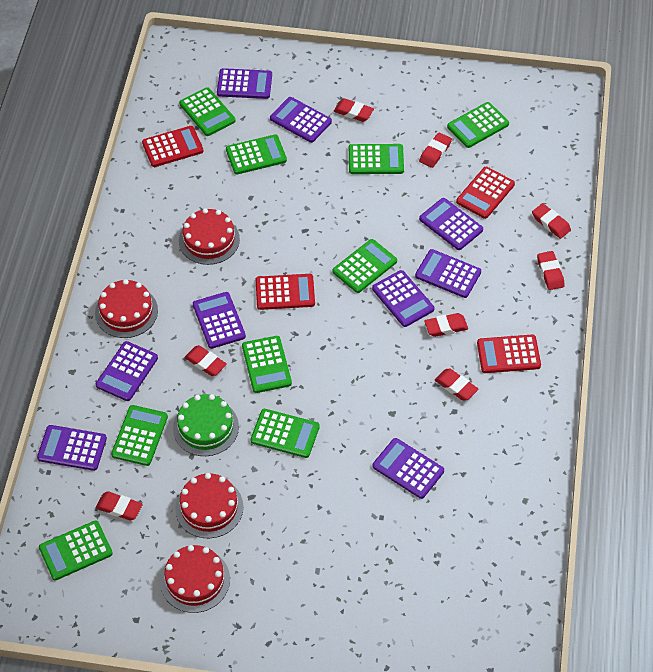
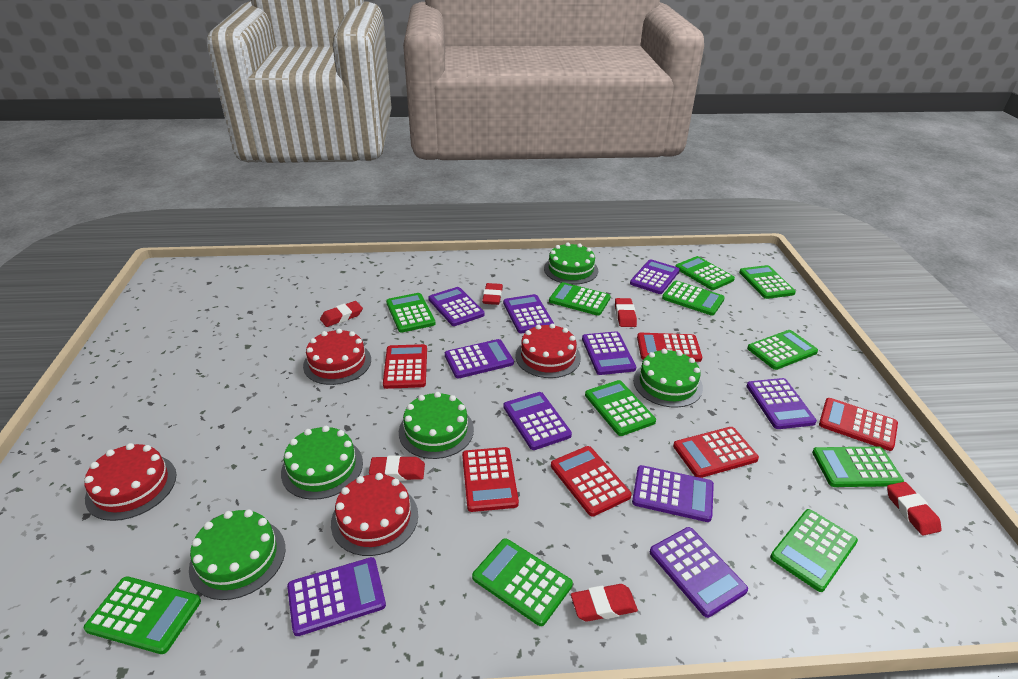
green cake: 1 -> 5
green calculator: 9 -> 11
purple calculator: 9 -> 10
red calculator: 4 -> 6
red eraser: 8 -> 6

